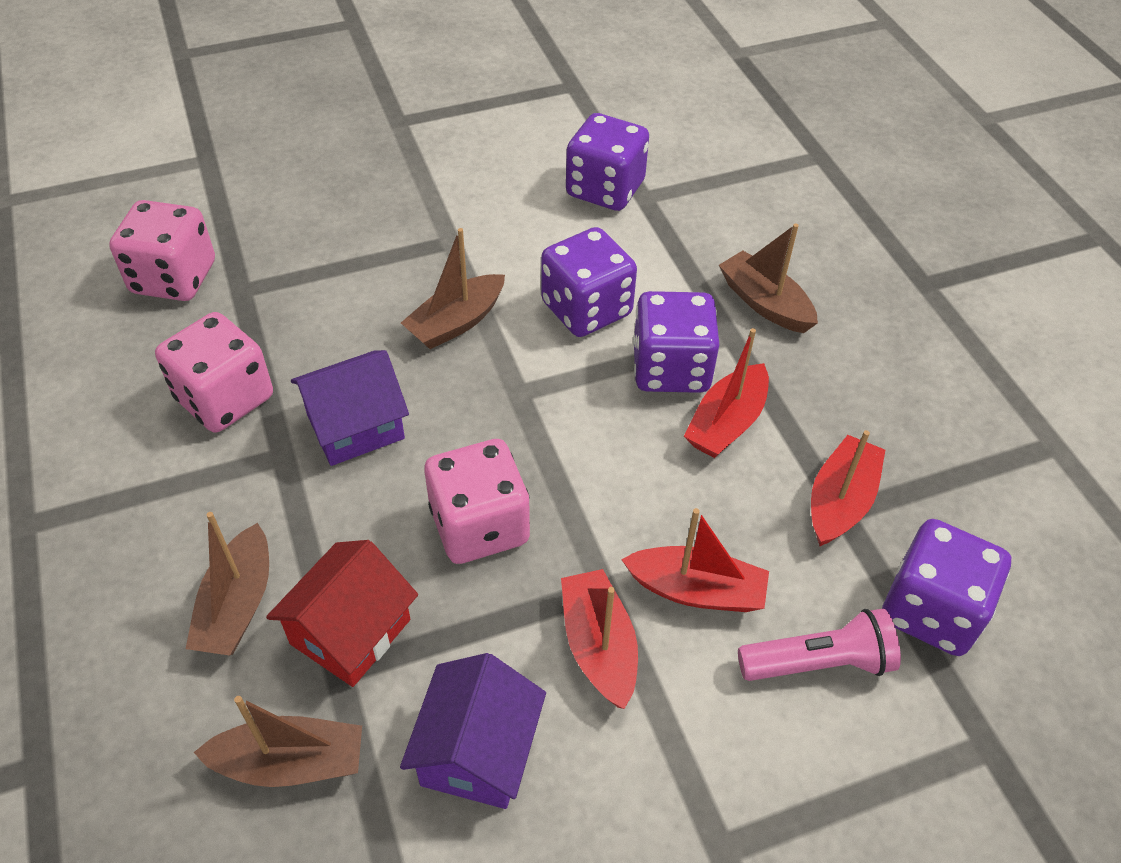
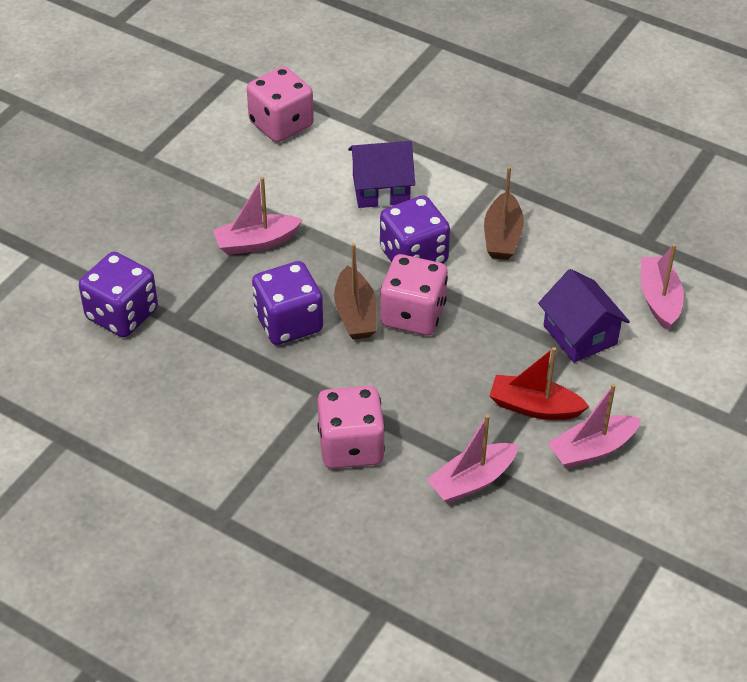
brown boat: 4 -> 2
pink boat: 0 -> 4
pink flashlight: 1 -> 0
purple dice: 4 -> 3
red boat: 4 -> 1
red house: 1 -> 0

